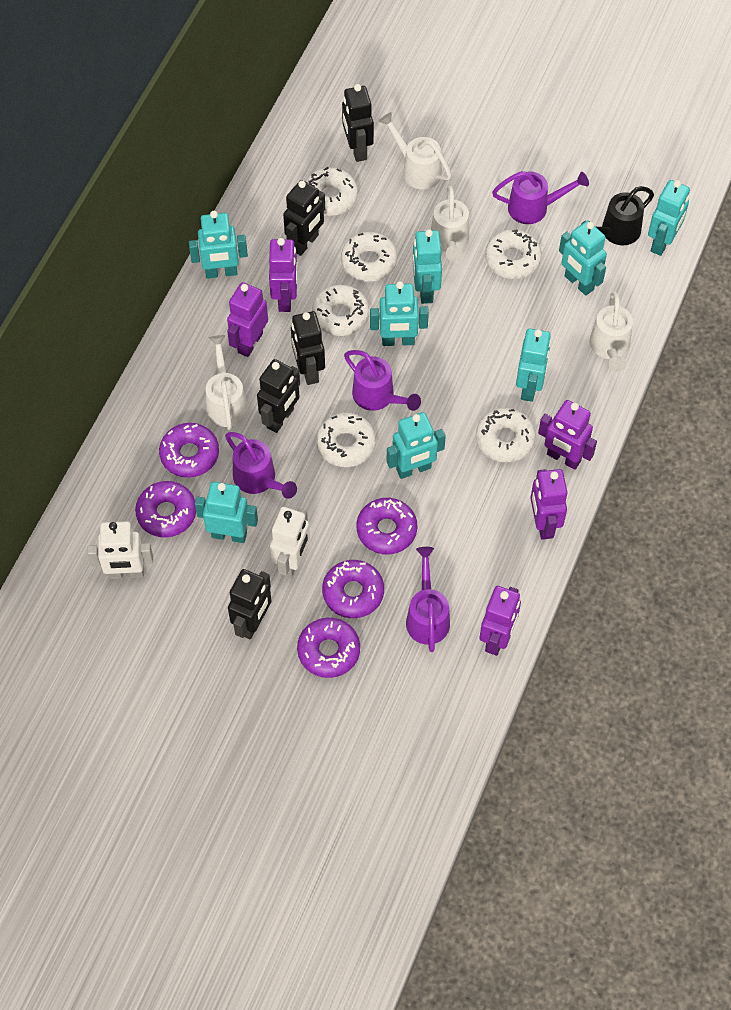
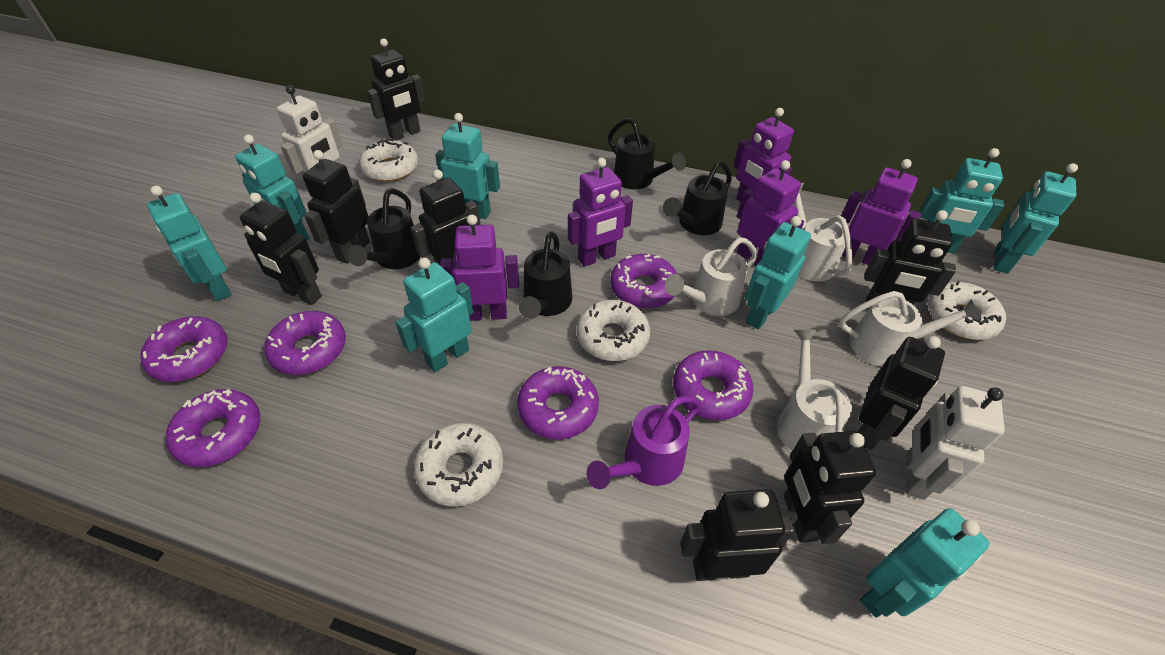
black robot: 5 -> 8
black watering can: 1 -> 4
purple donut: 5 -> 6
purple watering can: 4 -> 1
white donut: 6 -> 4

